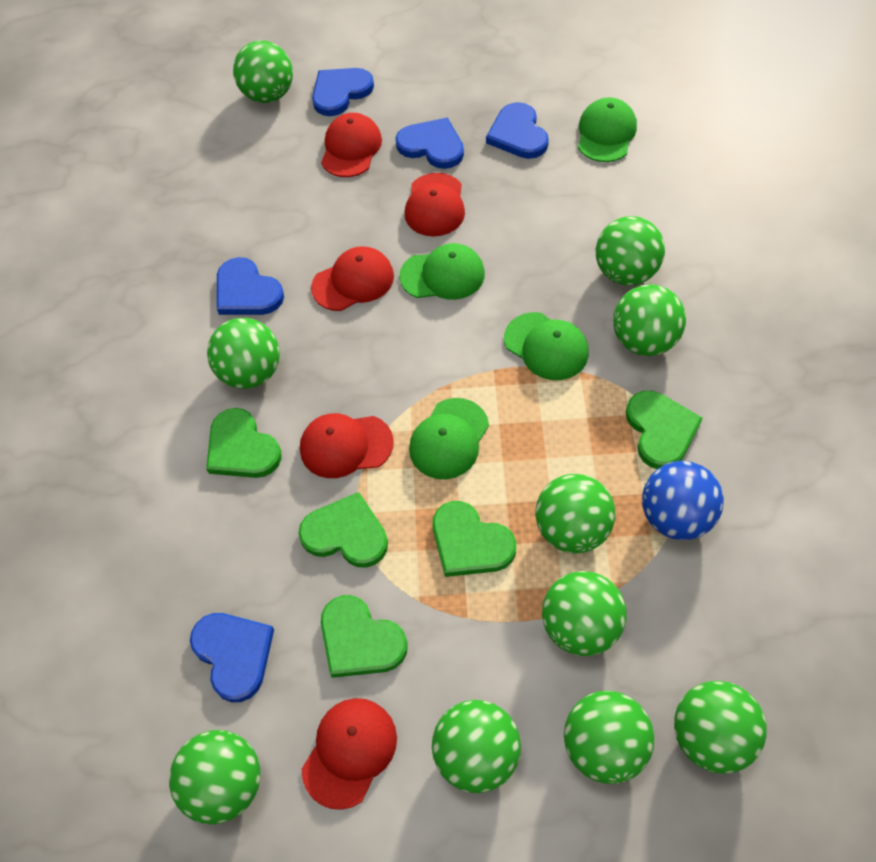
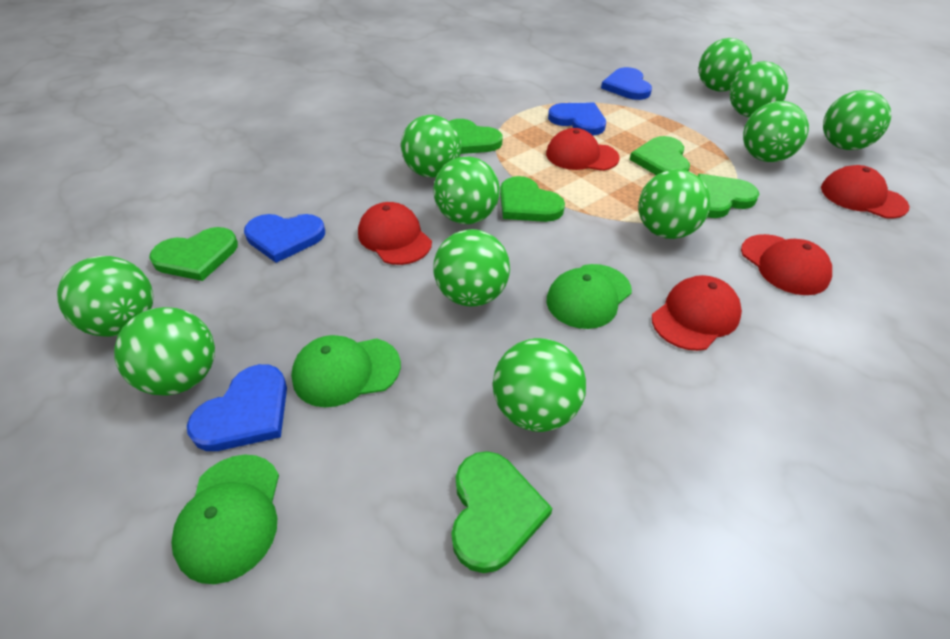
blue ball: 1 -> 0
blue heart: 5 -> 4
green ball: 10 -> 11
green cap: 4 -> 3
green heart: 5 -> 6

